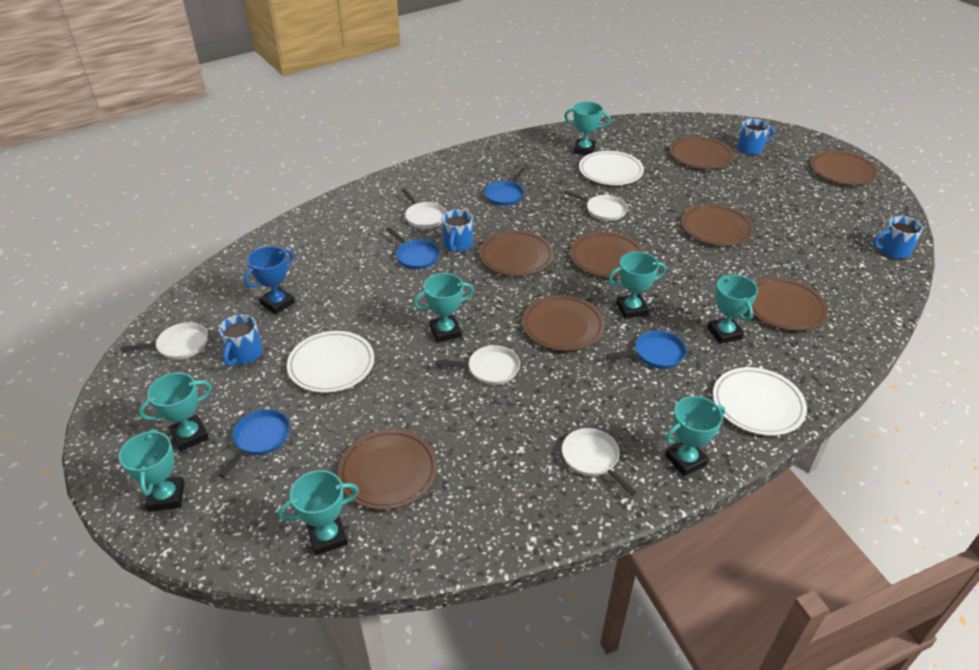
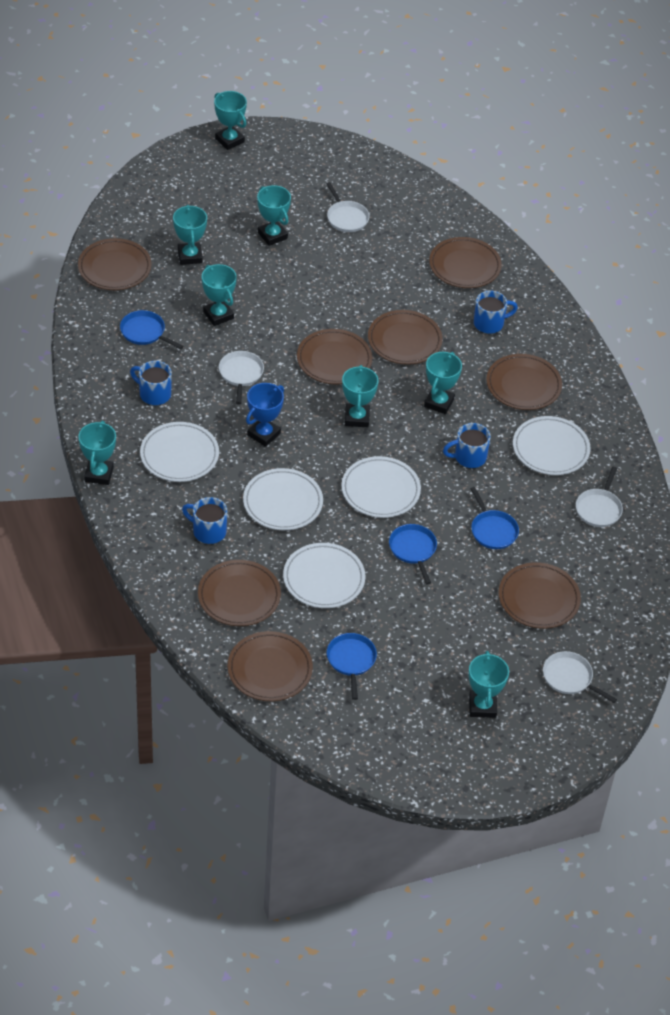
white pan: 5 -> 4
white plate: 3 -> 5

